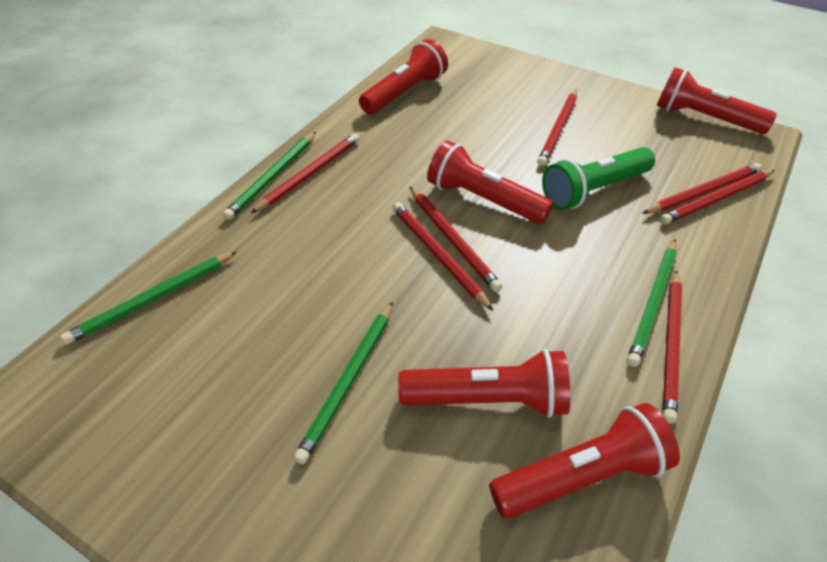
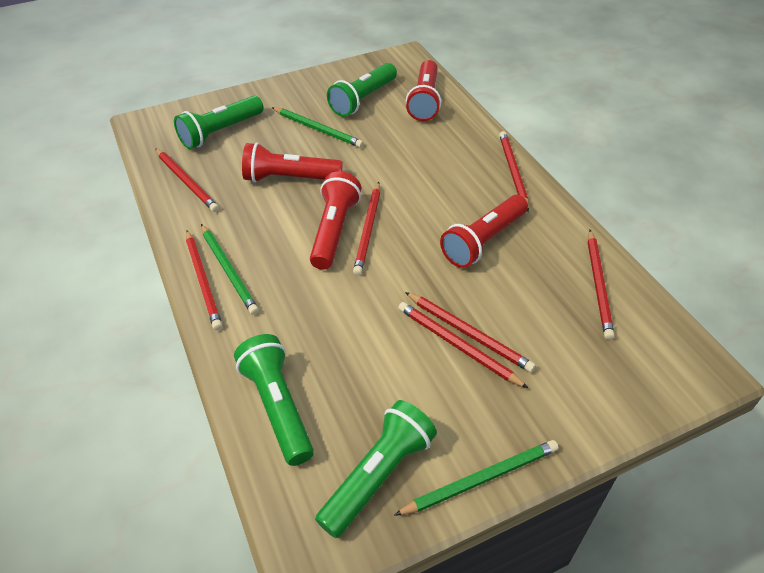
green flashlight: 1 -> 4
green pencil: 4 -> 3
red flashlight: 5 -> 4

